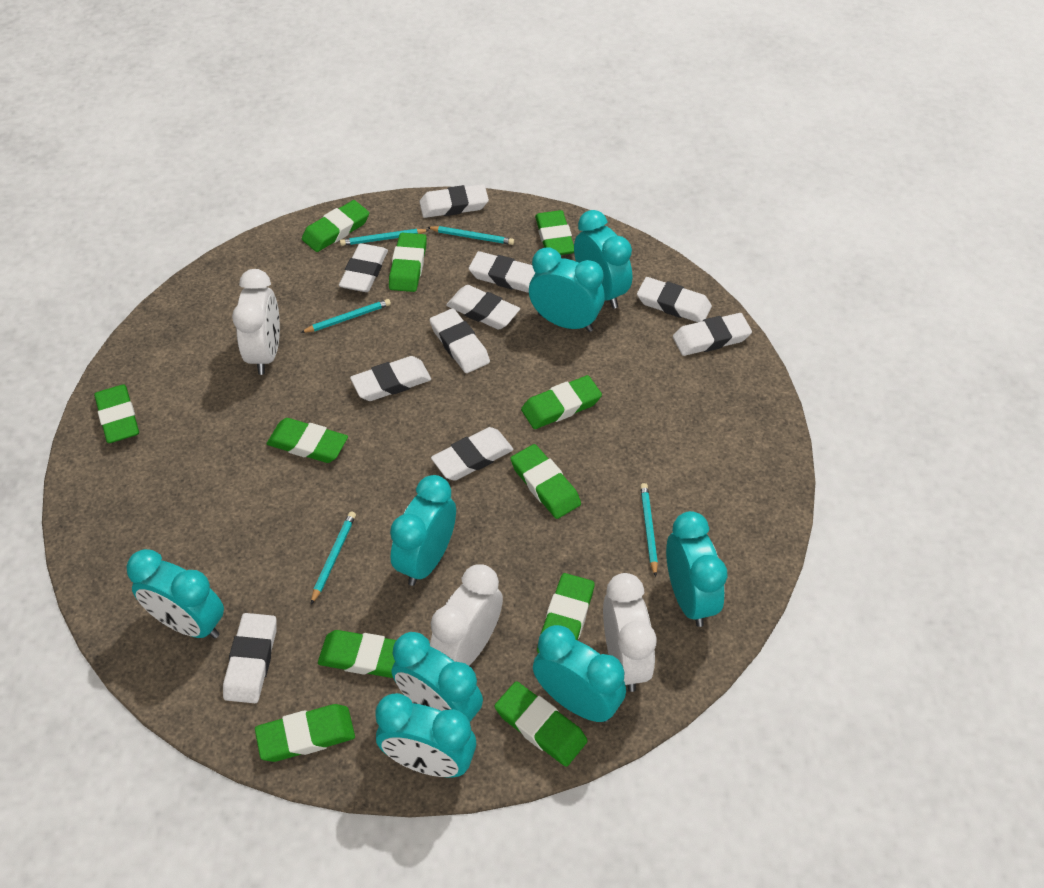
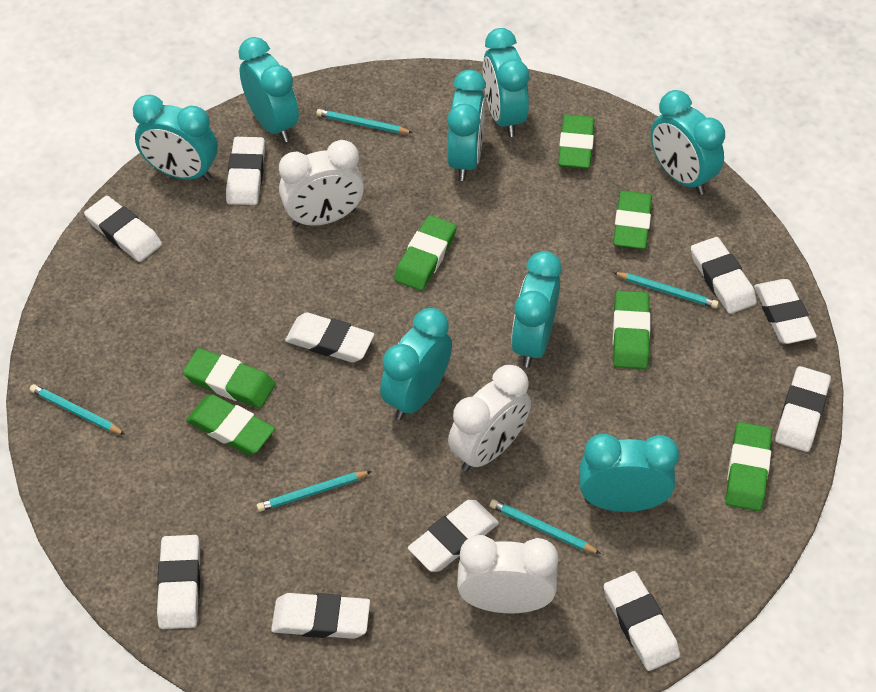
green eraser: 11 -> 7

